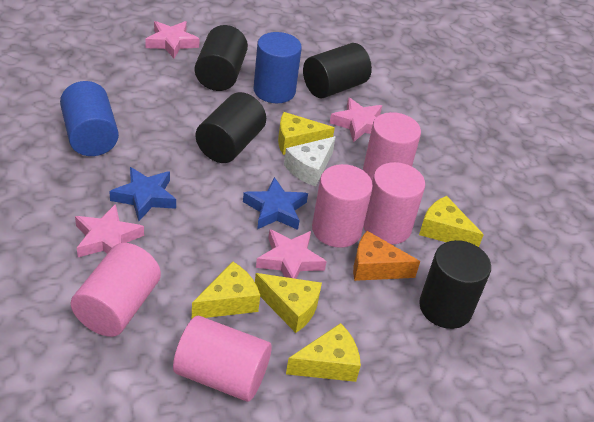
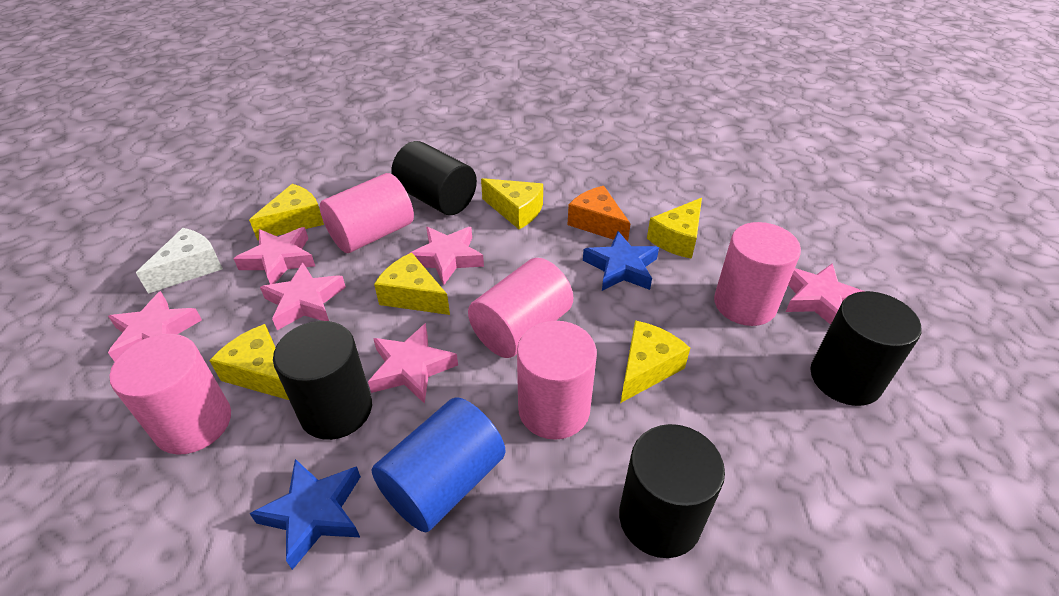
blue cylinder: 2 -> 1
pink star: 4 -> 6
yellow cheese: 5 -> 6

